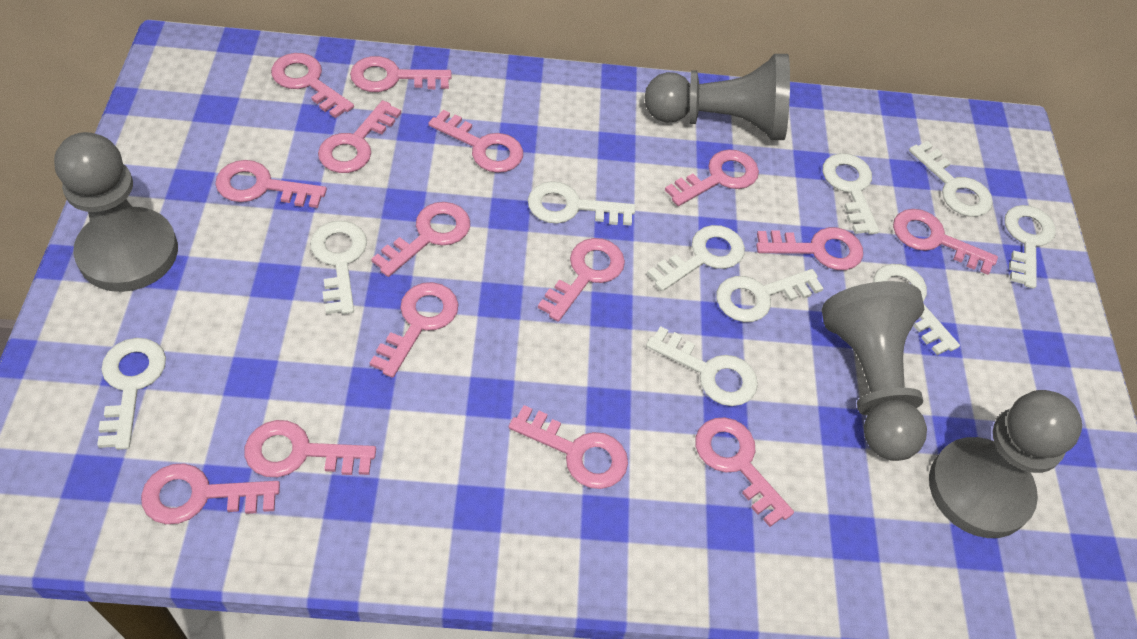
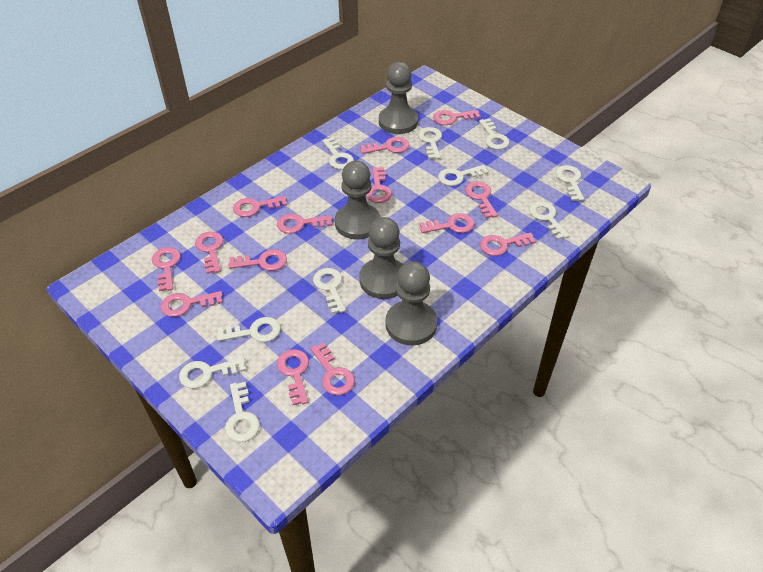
pink key: 15 -> 14

